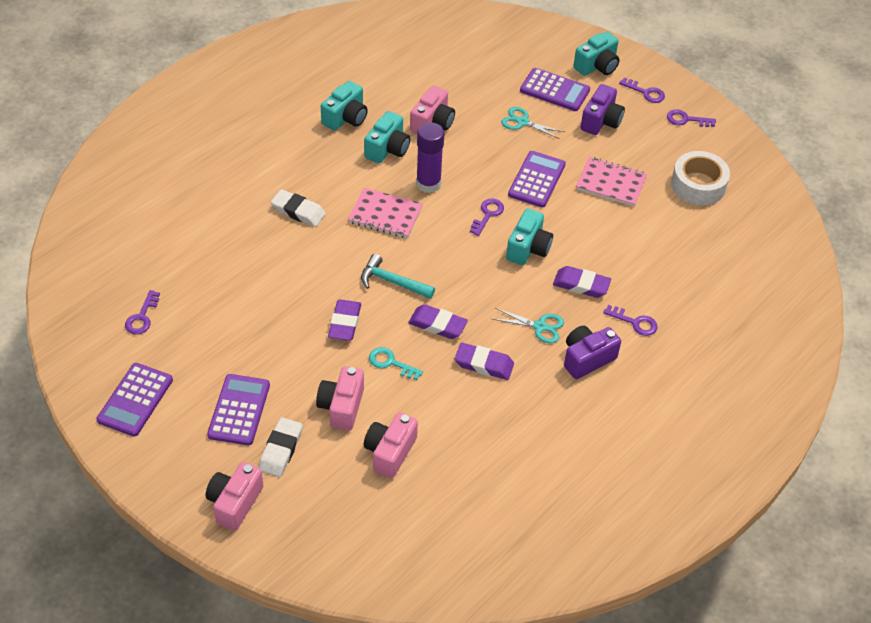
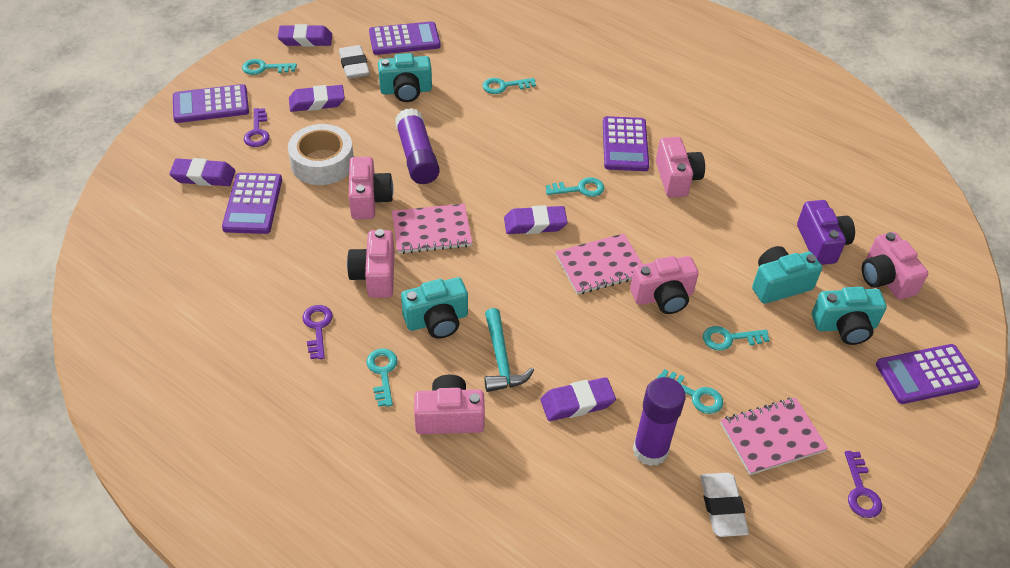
pink camera: 4 -> 6
pink notebook: 2 -> 3
purple calculator: 4 -> 5
purple camera: 2 -> 1
purple eraser: 4 -> 5
purple glue stick: 1 -> 2
purple key: 5 -> 3
turquoise key: 1 -> 6
turquoise scissors: 2 -> 0

